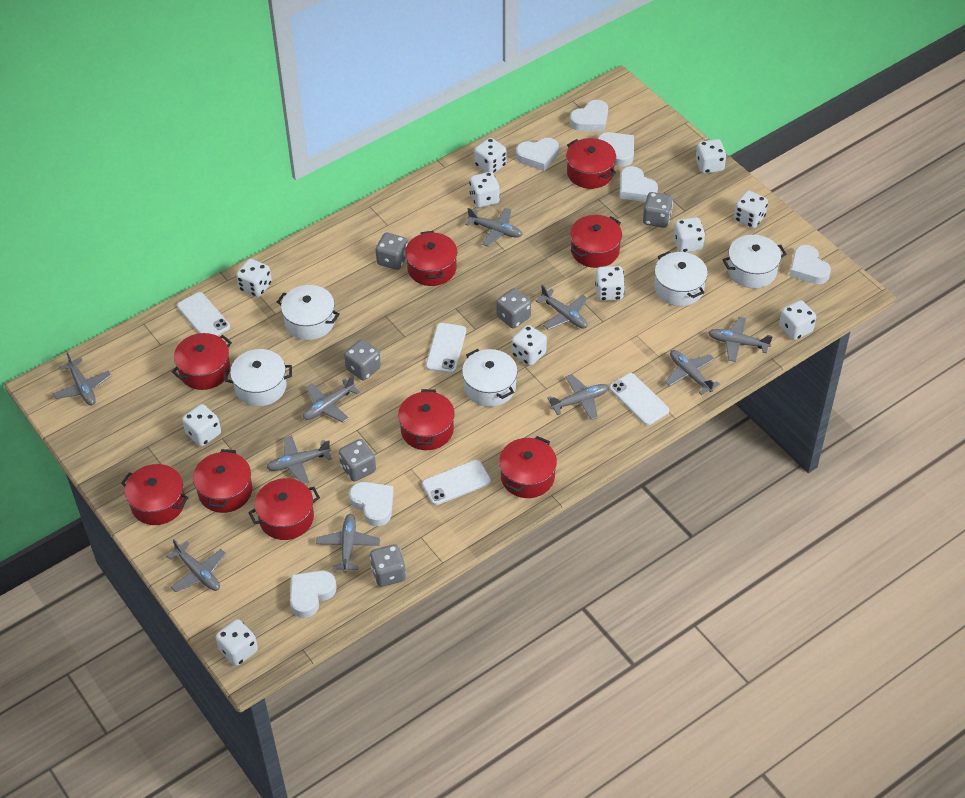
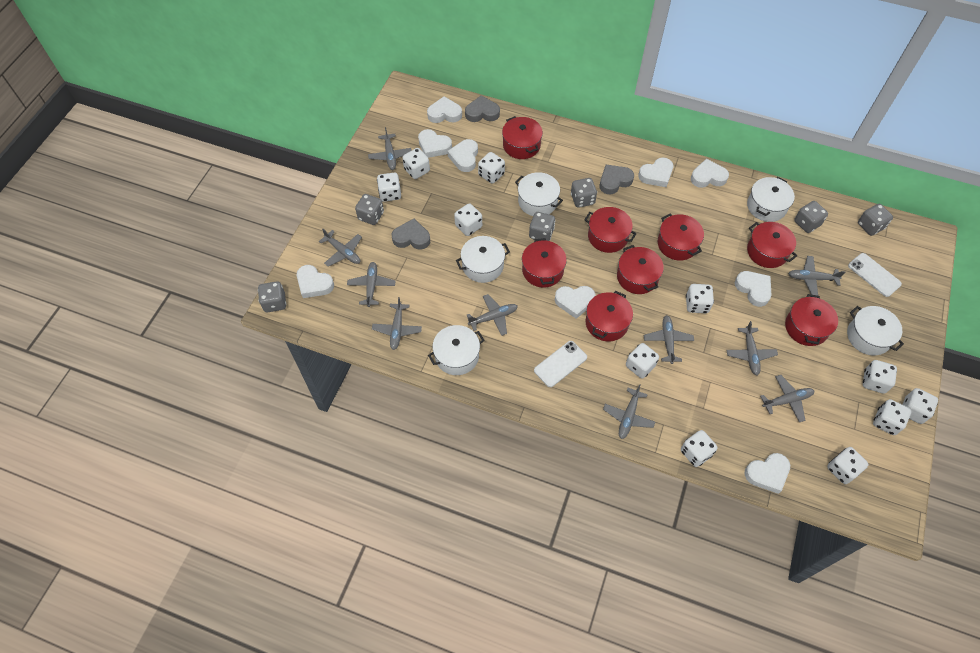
grey heart: 0 -> 3
red pot: 9 -> 8
white heart: 7 -> 9
white phone: 4 -> 2

